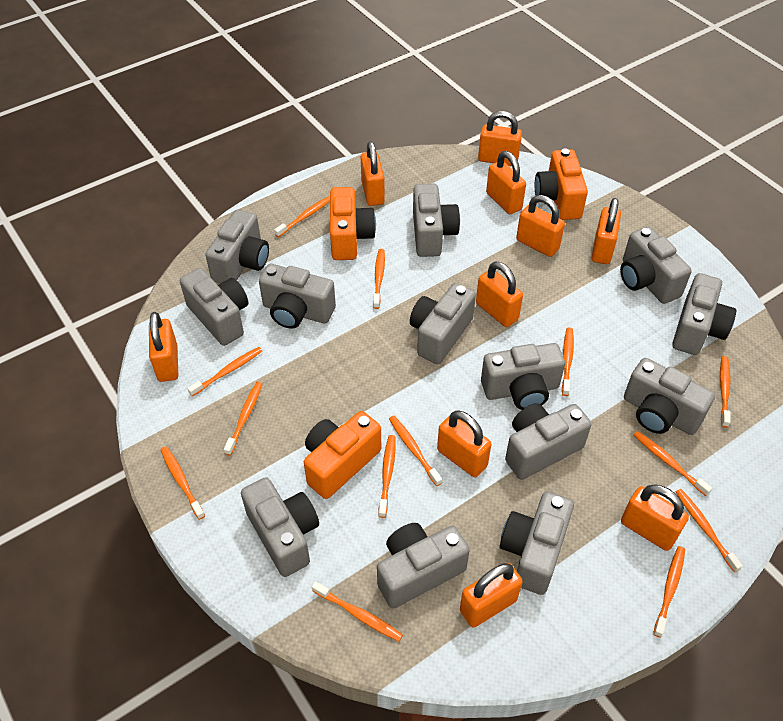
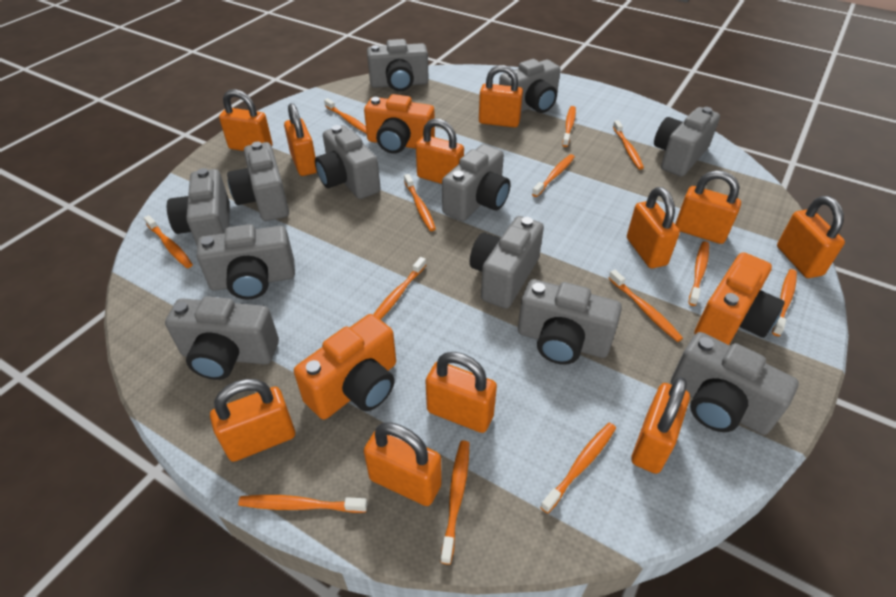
grey camera: 13 -> 12
orange padlock: 10 -> 11

